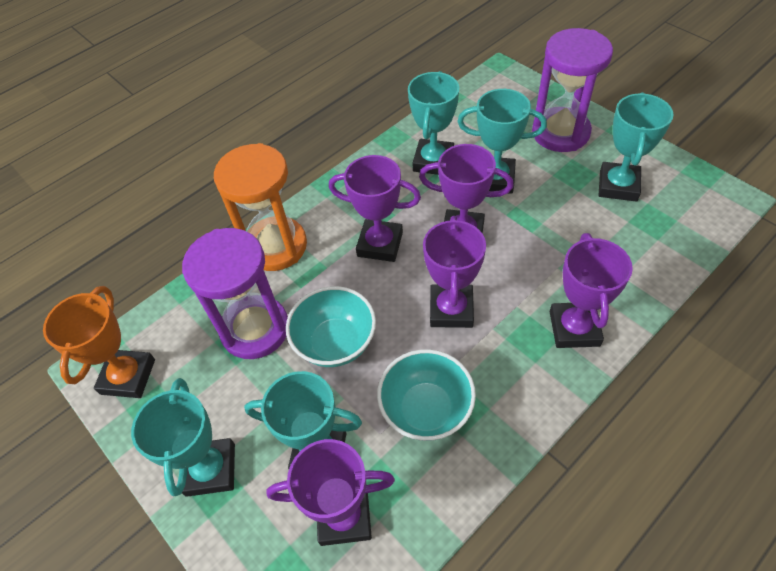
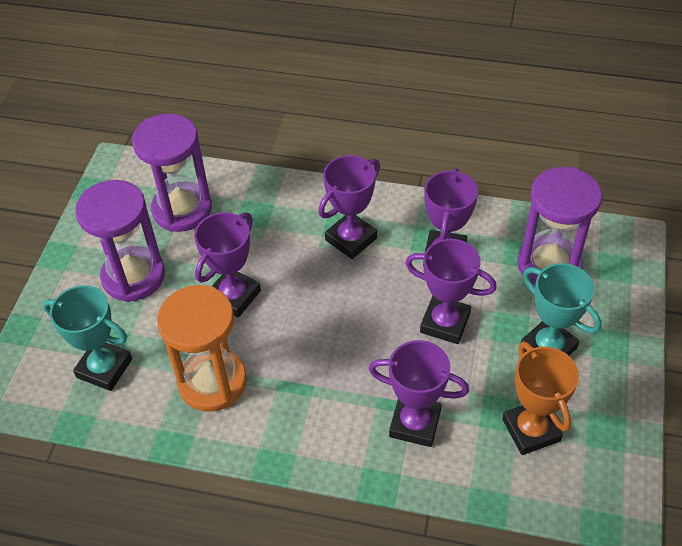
purple hourglass: 2 -> 3
turquoise bowl: 2 -> 0
turquoise trophy: 5 -> 2

